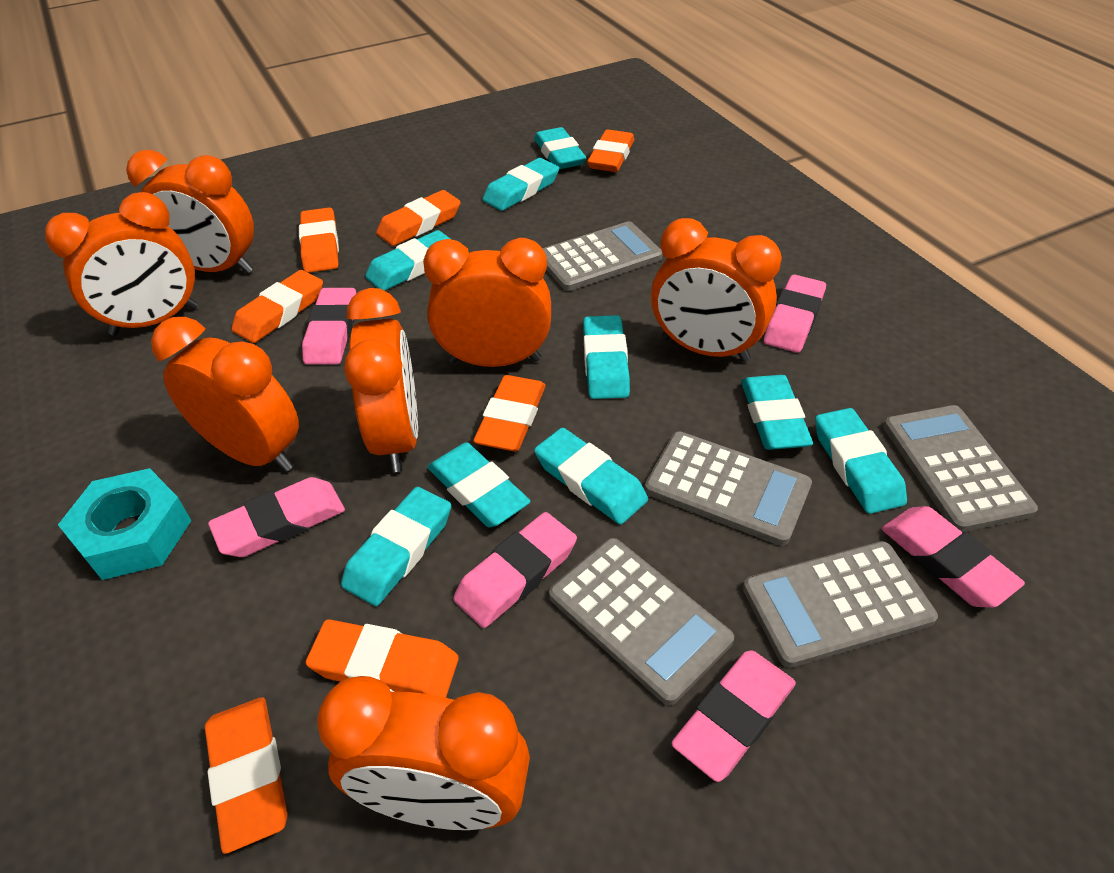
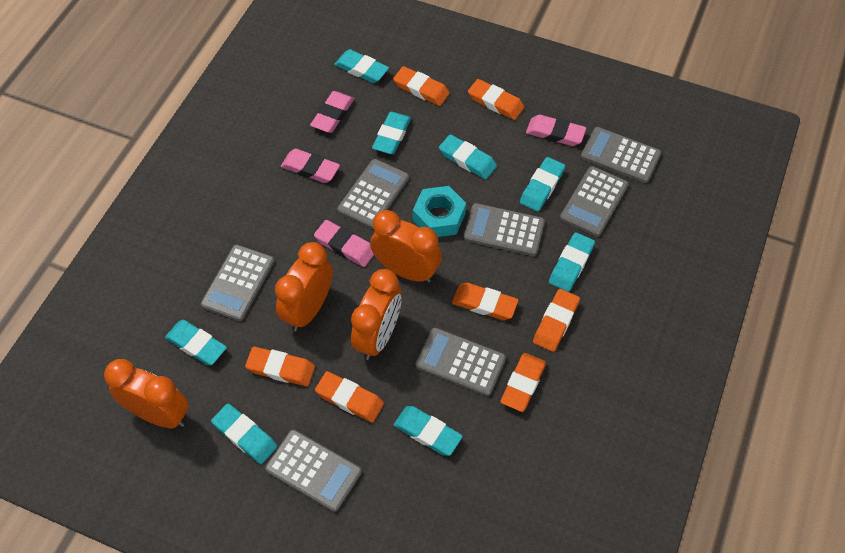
grey calculator: 5 -> 7
orange clock: 7 -> 4
pink eraser: 6 -> 4
turquoise eraser: 9 -> 8

